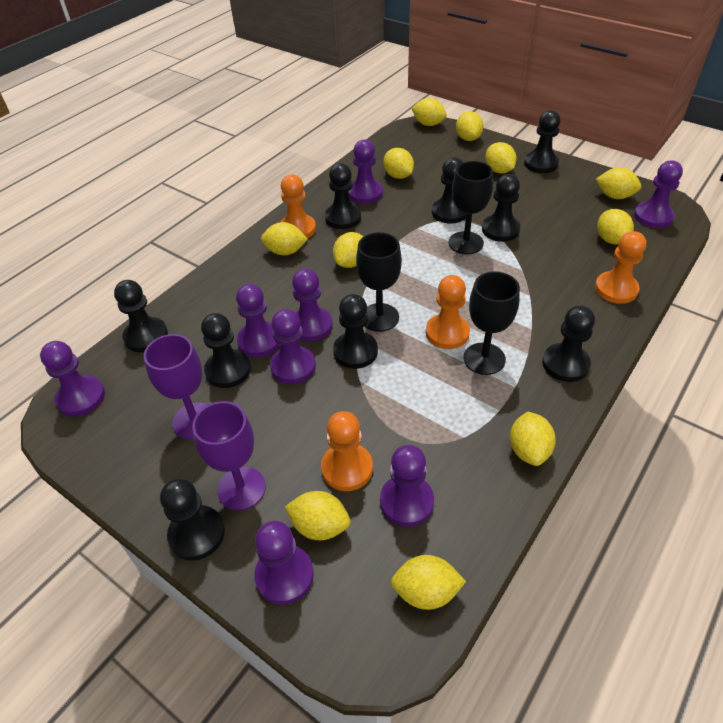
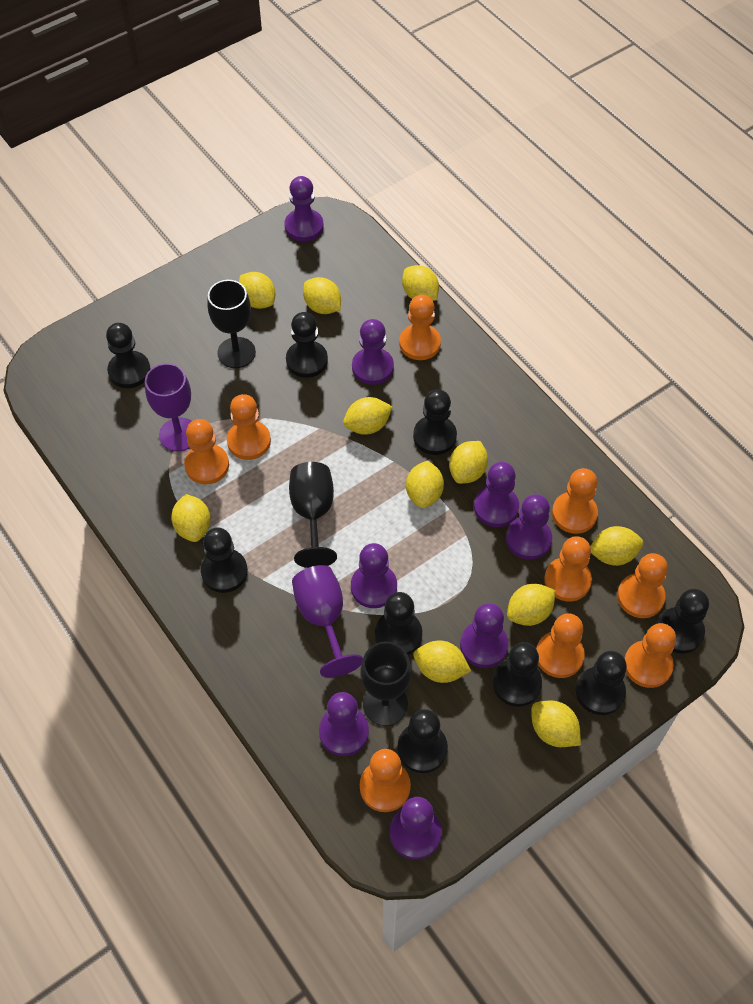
orange pawn: 4 -> 9

